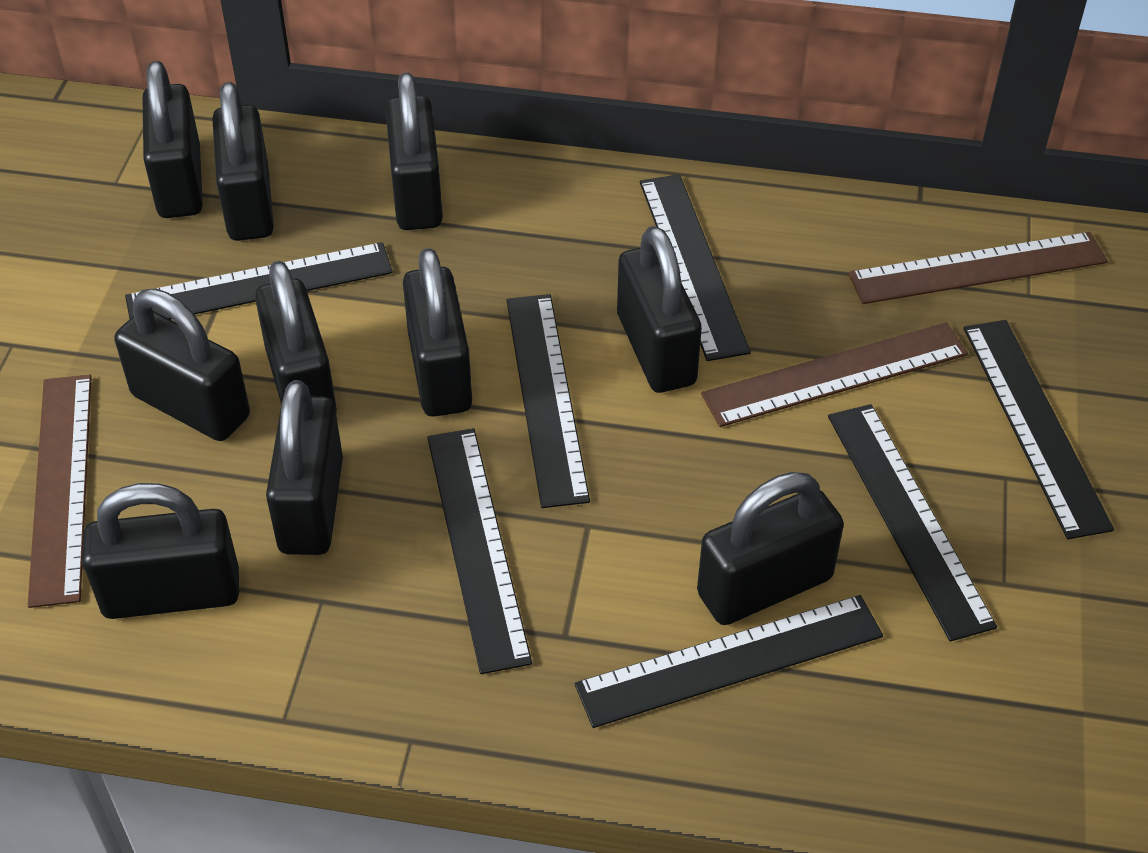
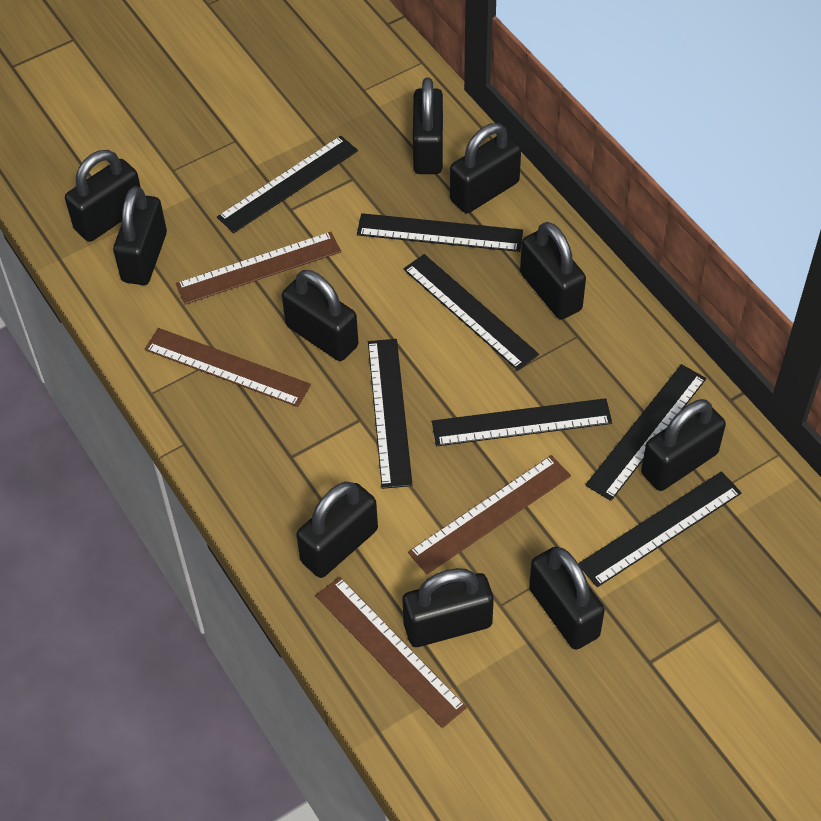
brown ruler: 3 -> 4

